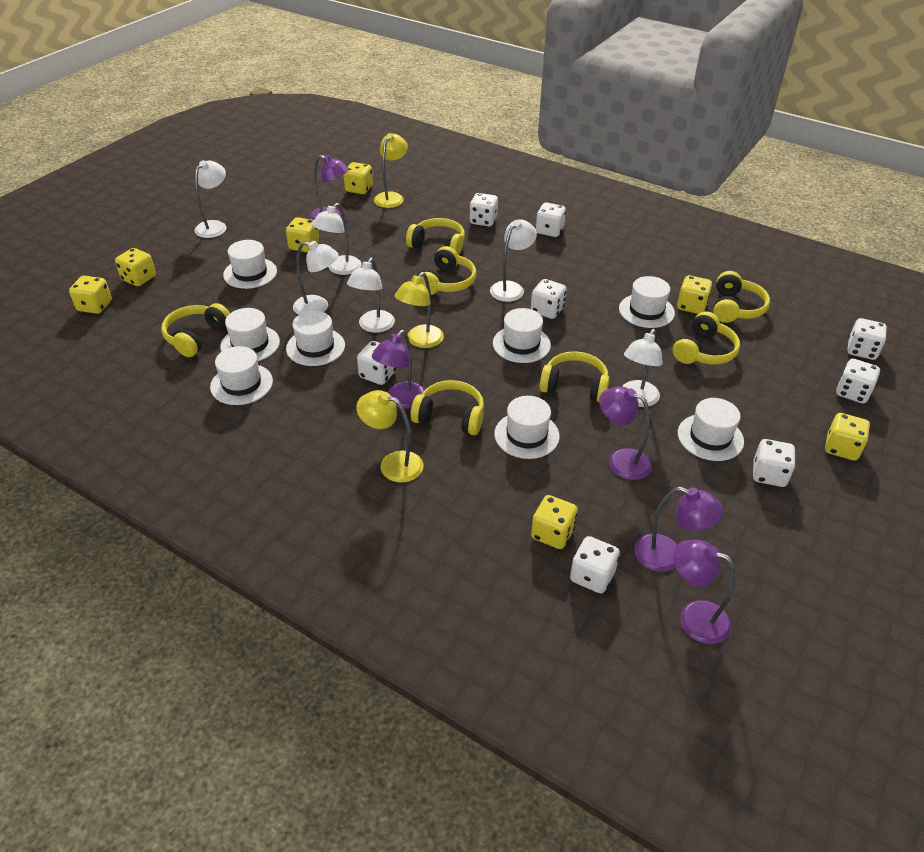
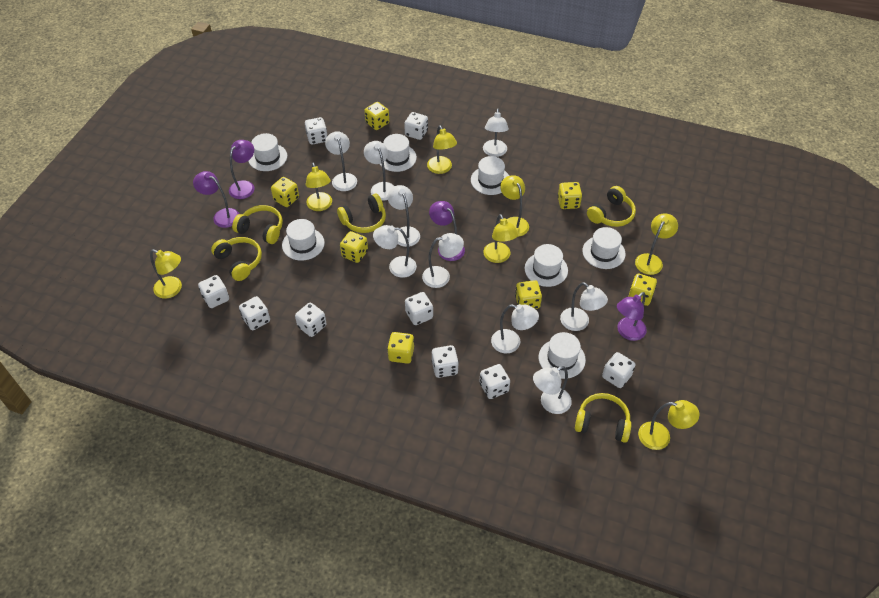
purple lamp: 5 -> 4
white dice: 8 -> 9
white hat: 8 -> 7
white lamp: 6 -> 9
yellow headphones: 7 -> 5
yellow lamp: 3 -> 7

